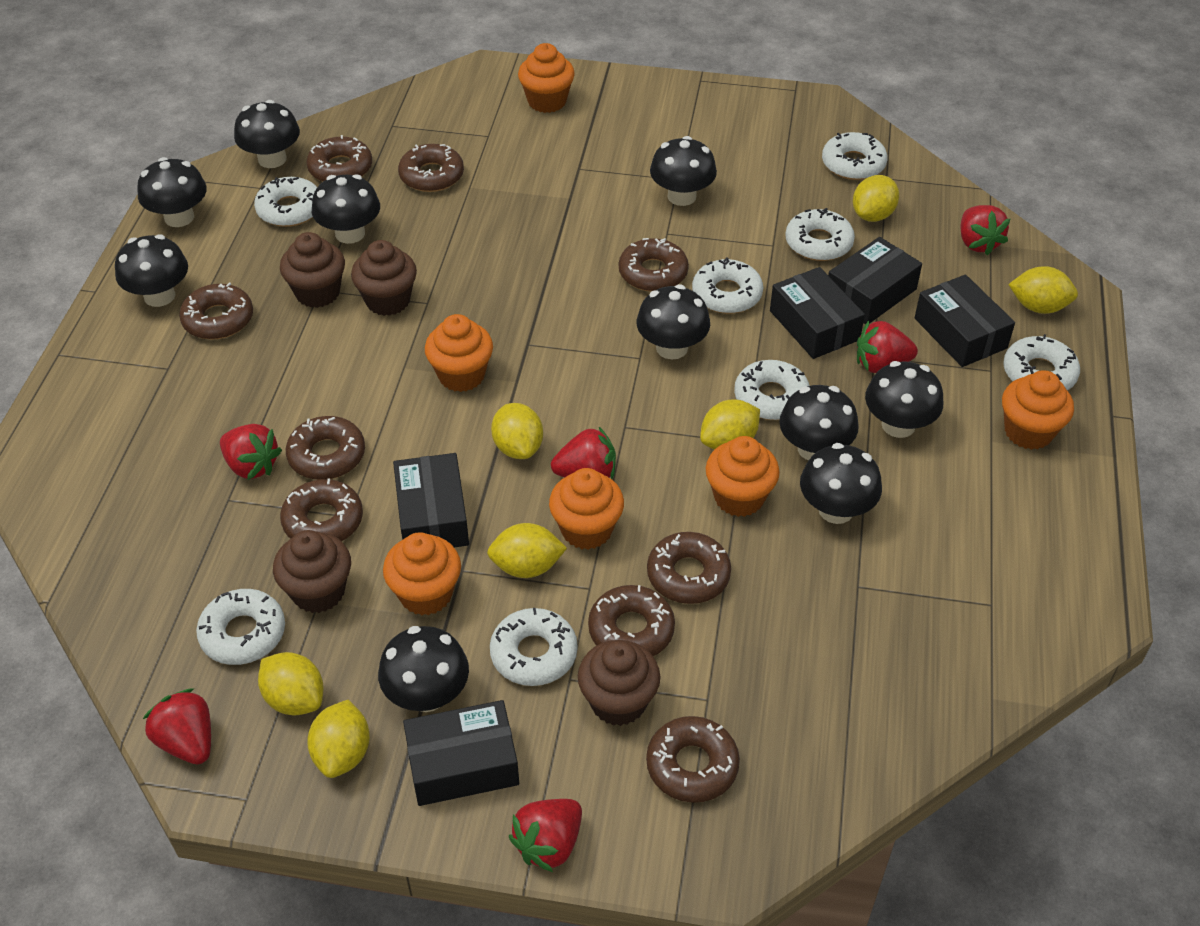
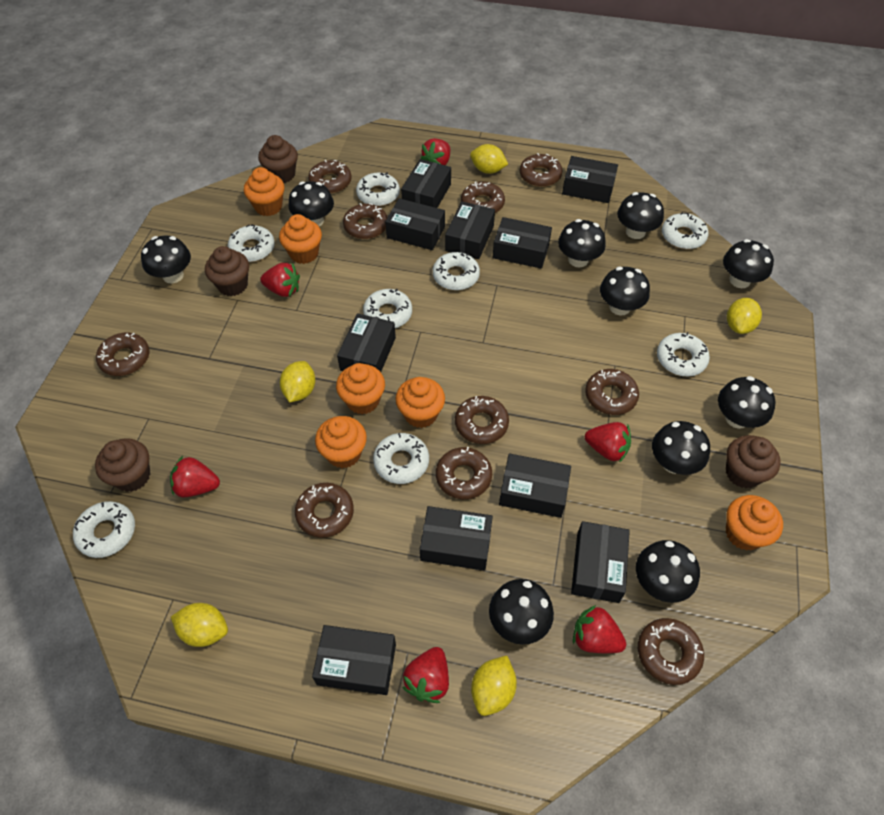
black box: 5 -> 10
brown donut: 9 -> 10
yellow lemon: 7 -> 5

